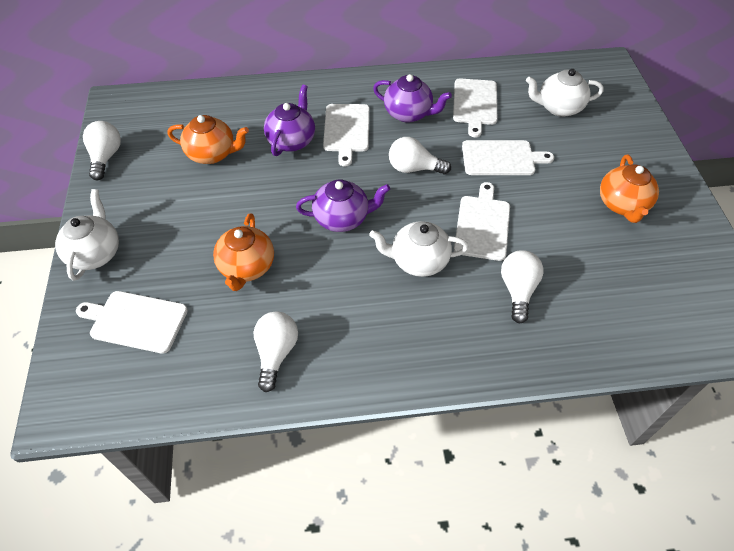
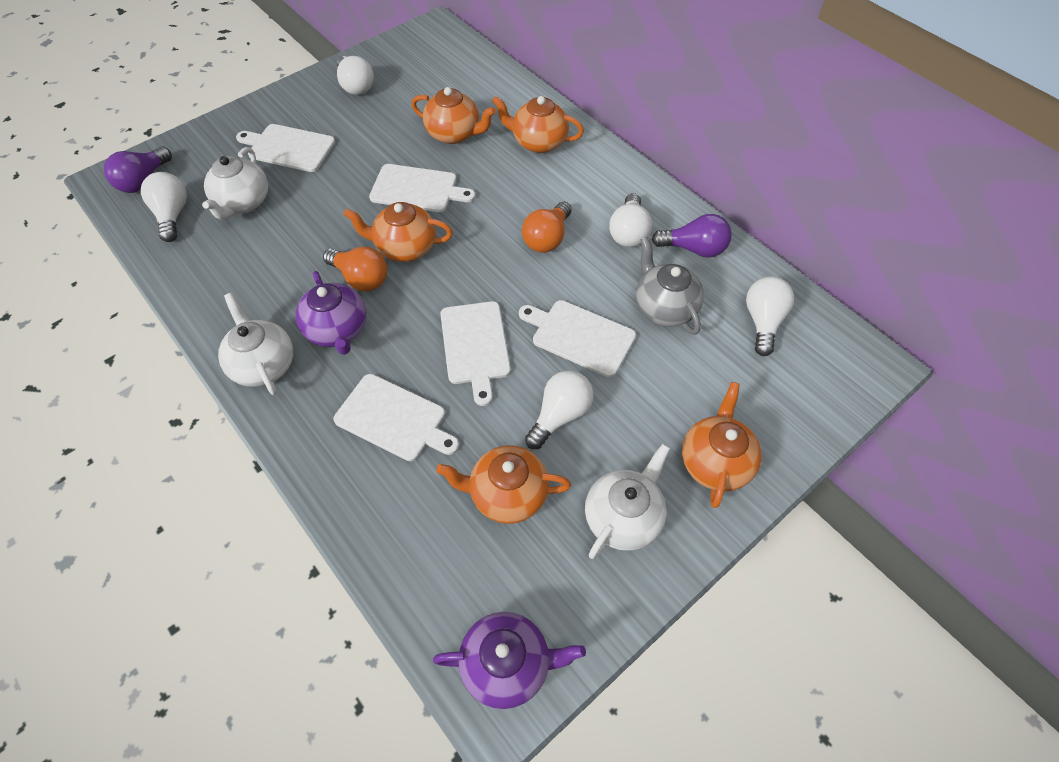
grey teapot: 0 -> 1
orange light bulb: 0 -> 2
orange teapot: 3 -> 5
purple light bulb: 0 -> 2
purple teapot: 3 -> 2
white light bulb: 4 -> 5

